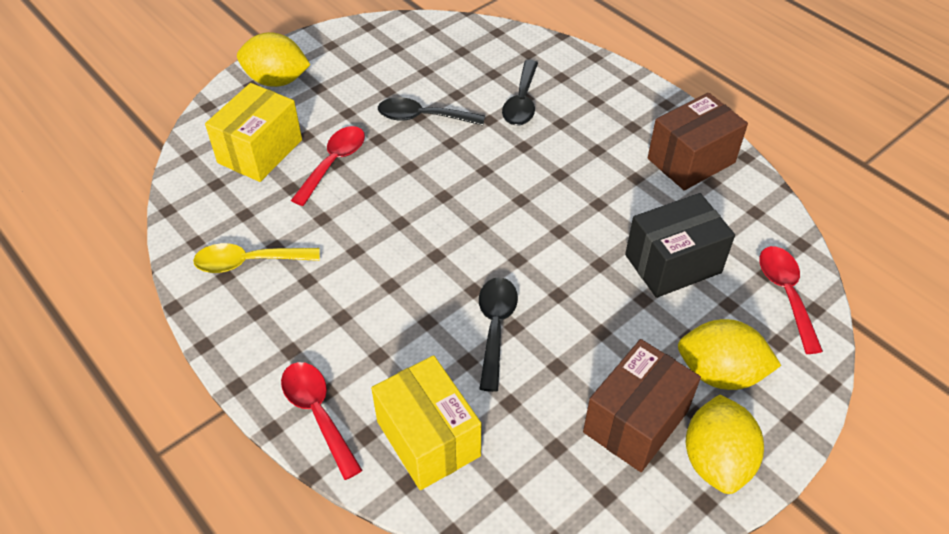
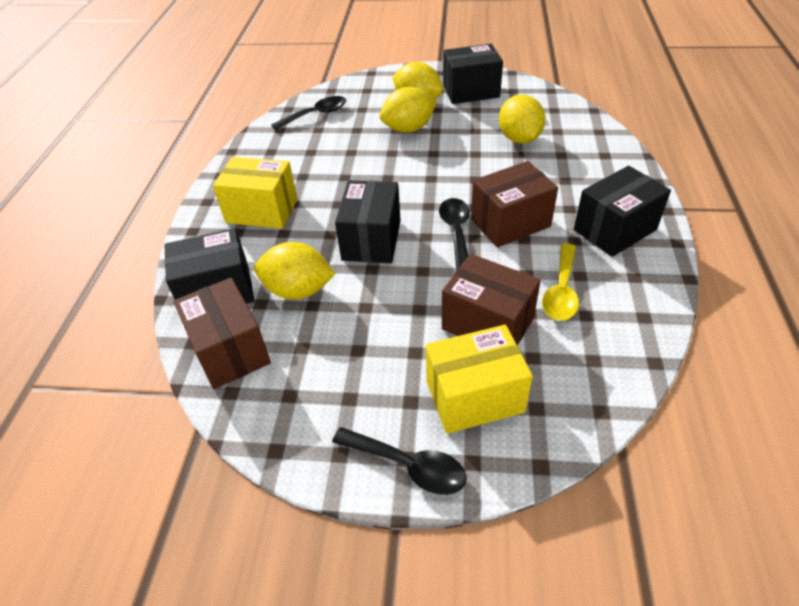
black box: 1 -> 4
brown box: 2 -> 3
red spoon: 3 -> 0
yellow lemon: 3 -> 4

